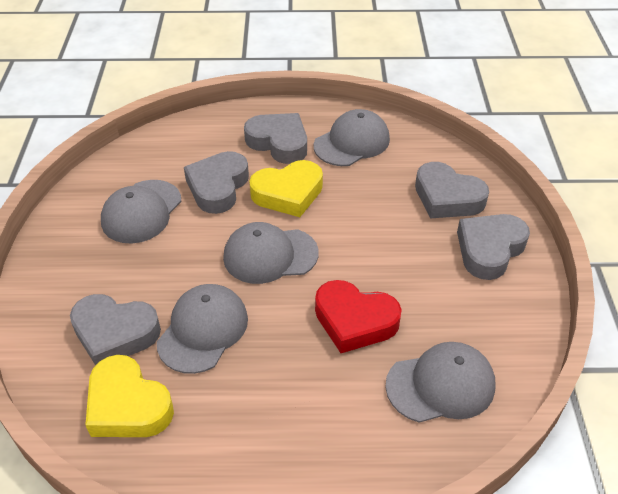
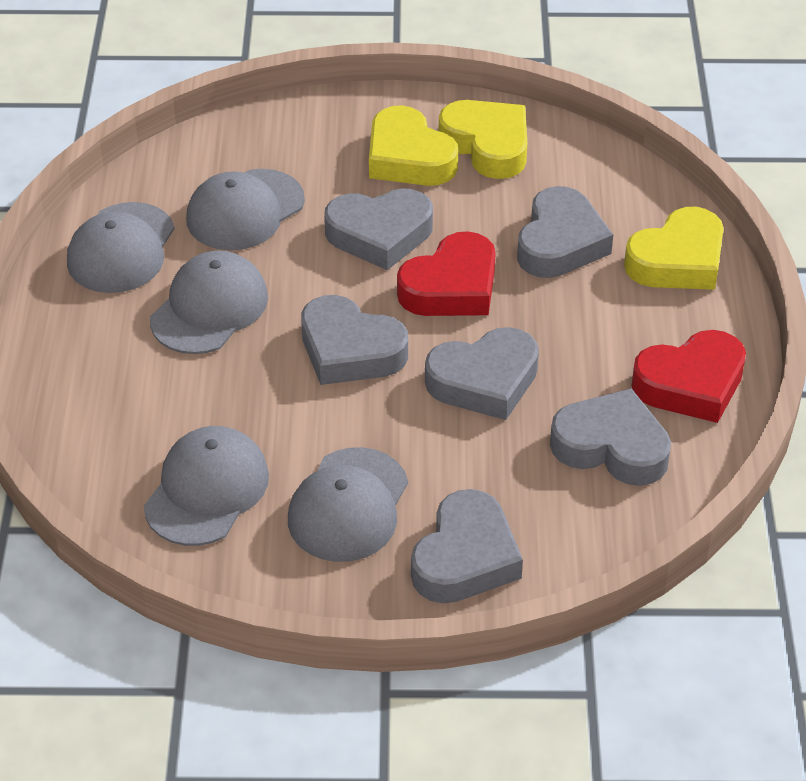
grey heart: 5 -> 6
red heart: 1 -> 2
yellow heart: 2 -> 3

